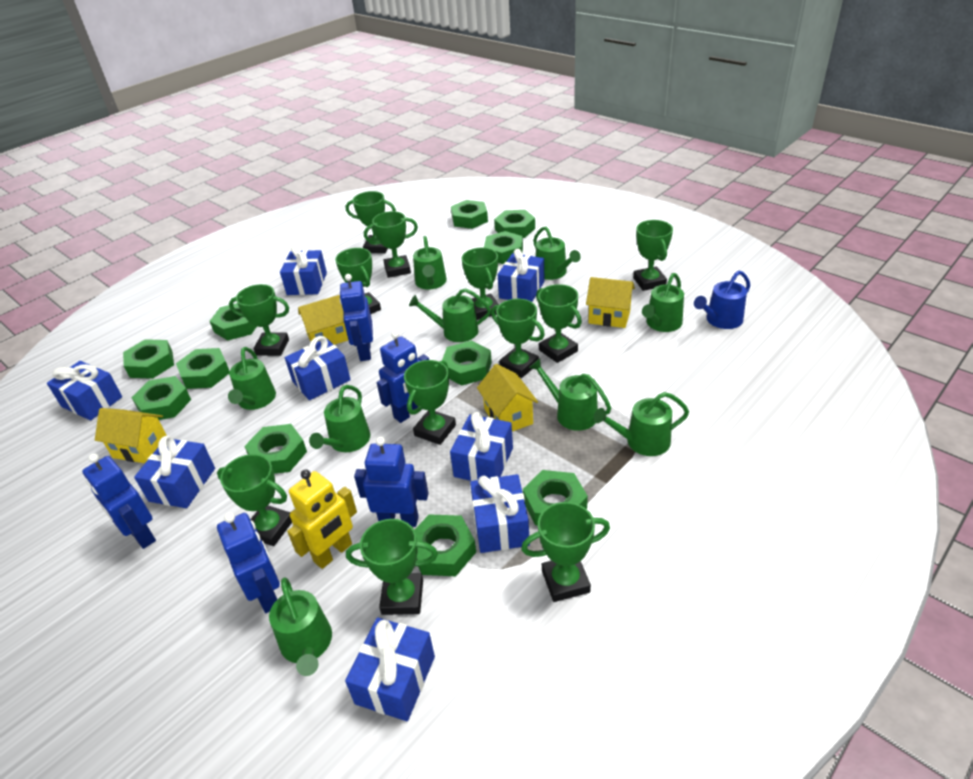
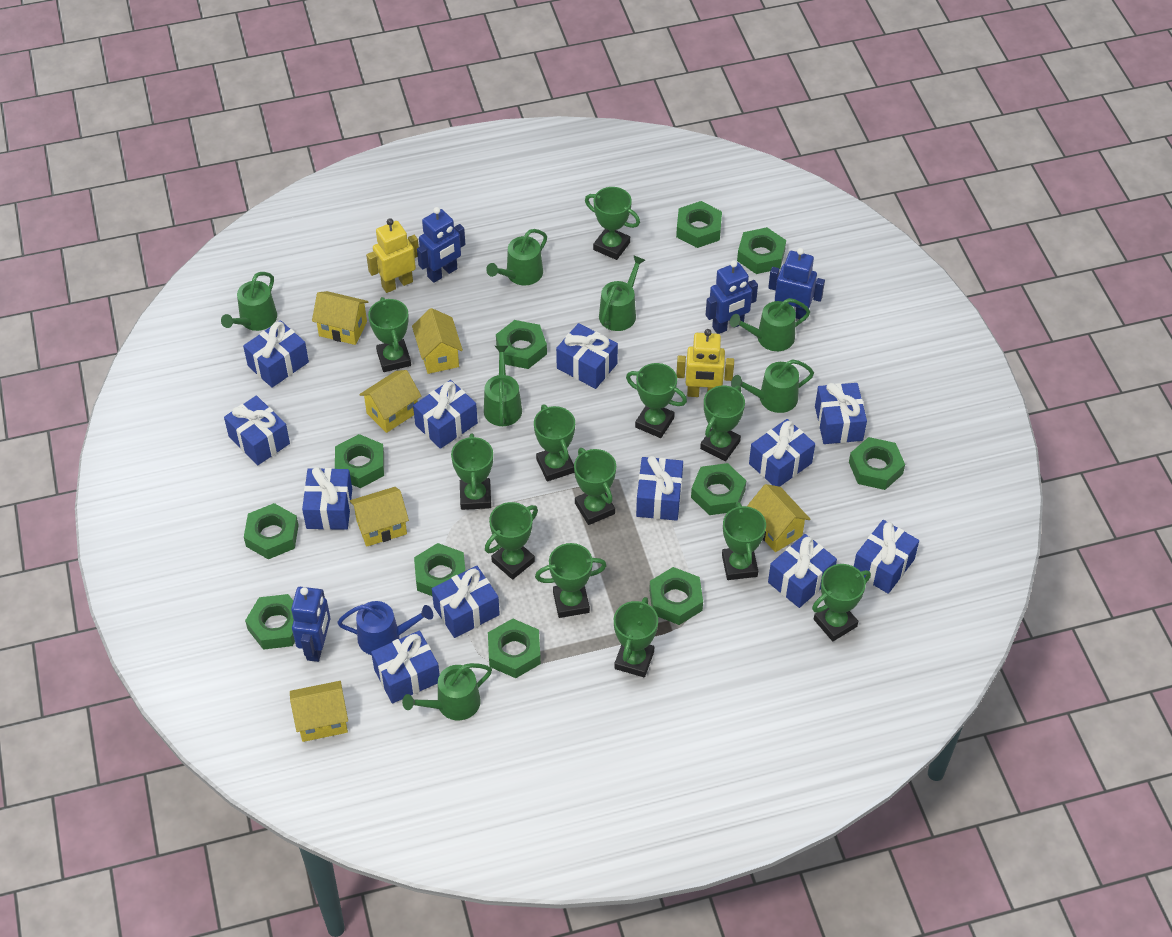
blue gift: 8 -> 12
blue robot: 5 -> 4
green watering can: 9 -> 7
yellow house: 4 -> 6
yellow robot: 1 -> 2

